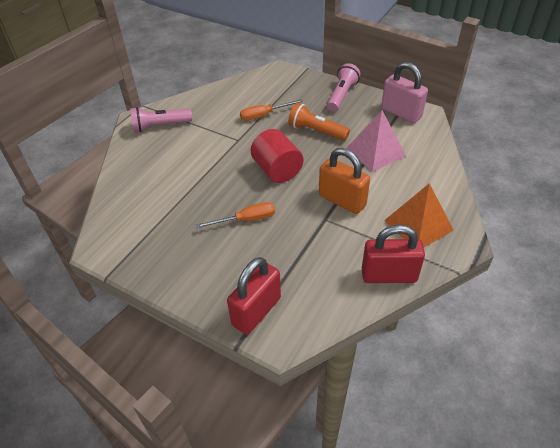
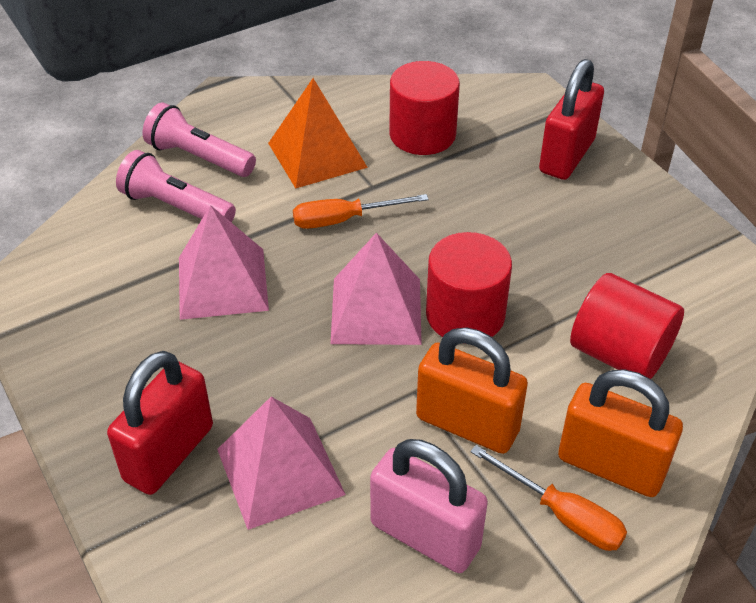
orange flashlight: 1 -> 0
orange padlock: 1 -> 2
pink pyramid: 1 -> 3
red cylinder: 1 -> 3

